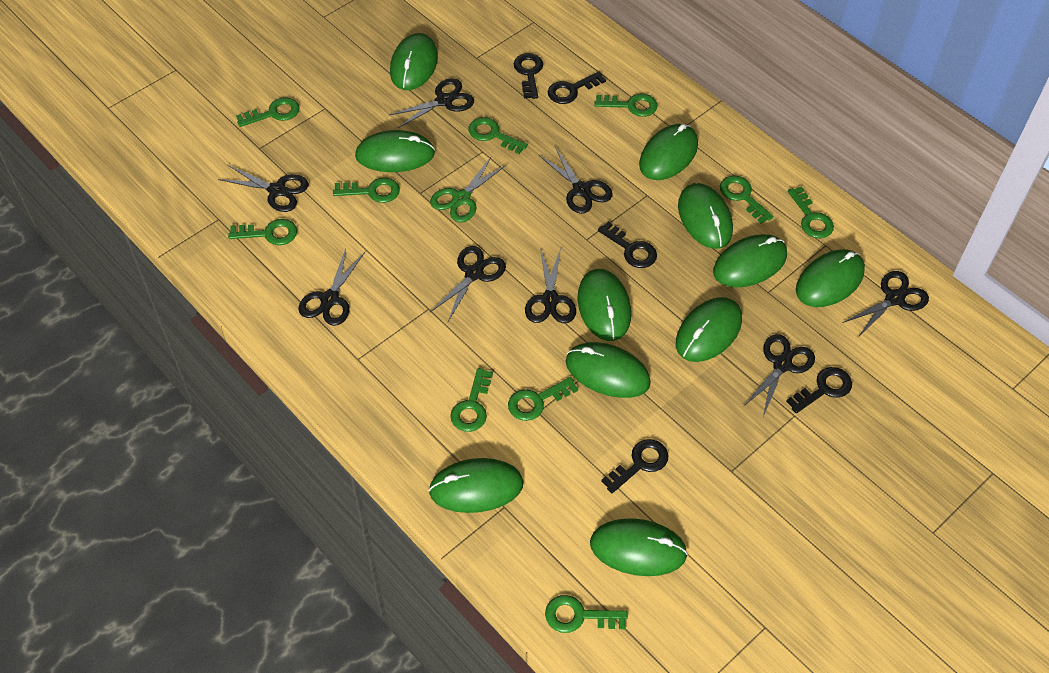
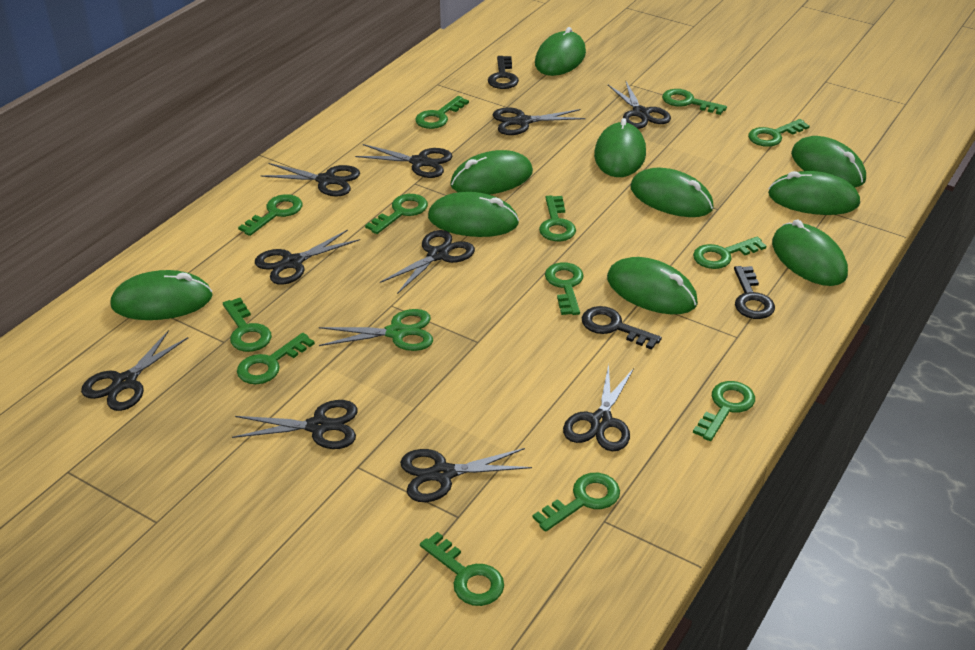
black key: 5 -> 3
black scissors: 8 -> 10
green key: 10 -> 13
green mouse: 11 -> 10

